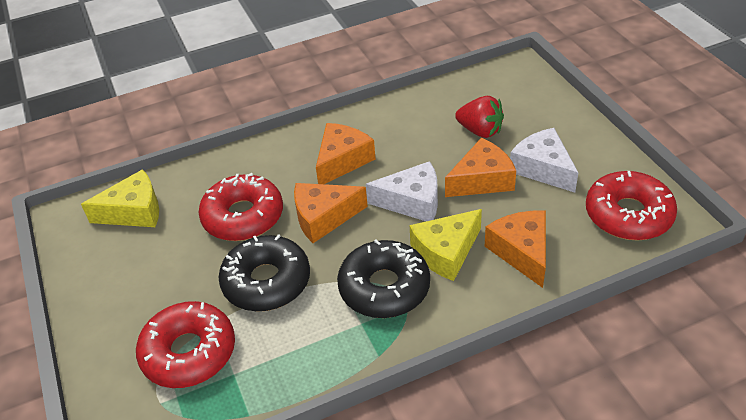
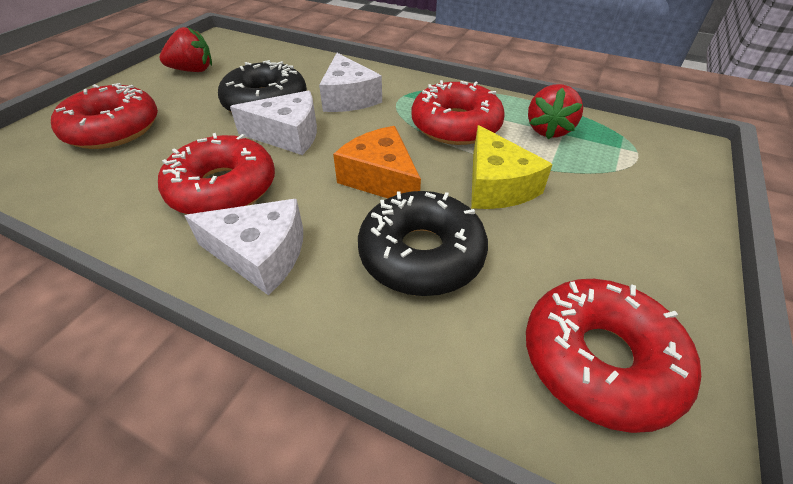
orange cheese: 4 -> 1
red donut: 3 -> 4
red strawberry: 1 -> 2
white cheese: 2 -> 3
yellow cheese: 2 -> 1

